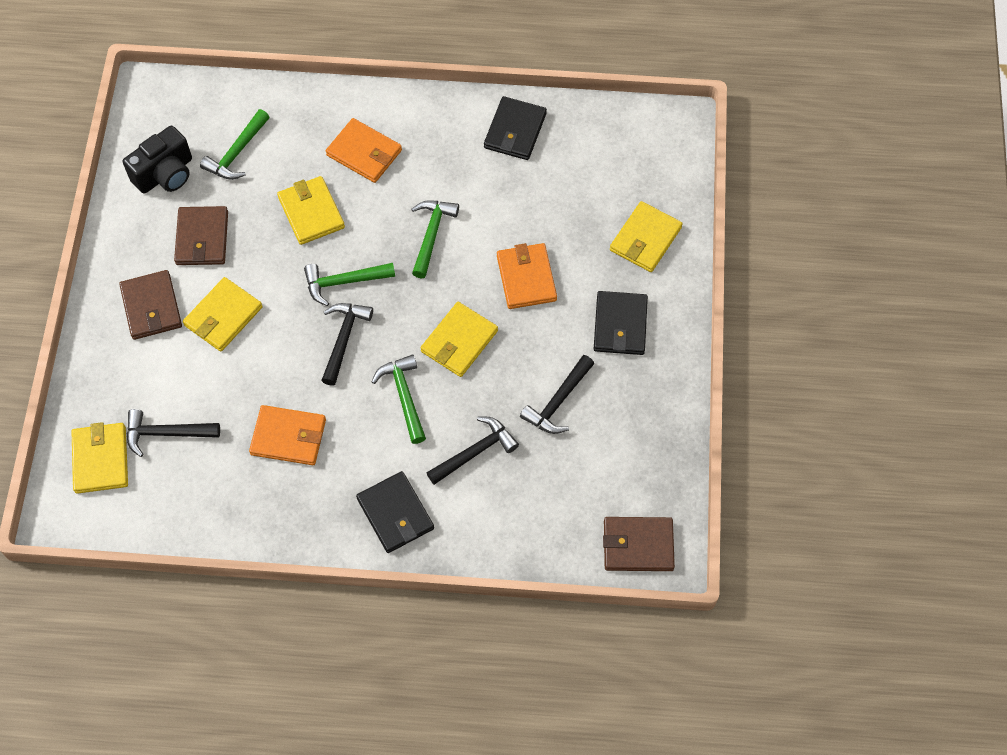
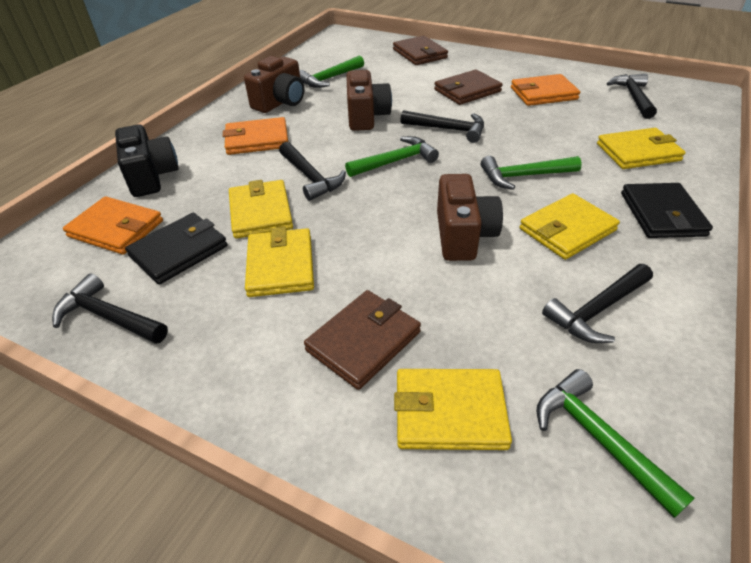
black hammer: 4 -> 5
black wallet: 3 -> 2
brown camera: 0 -> 3

